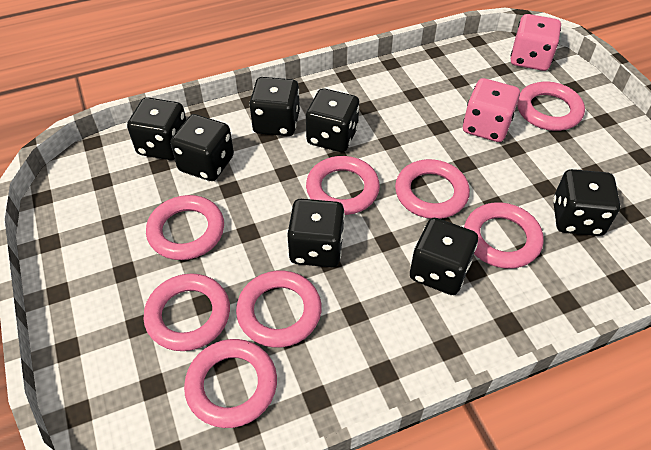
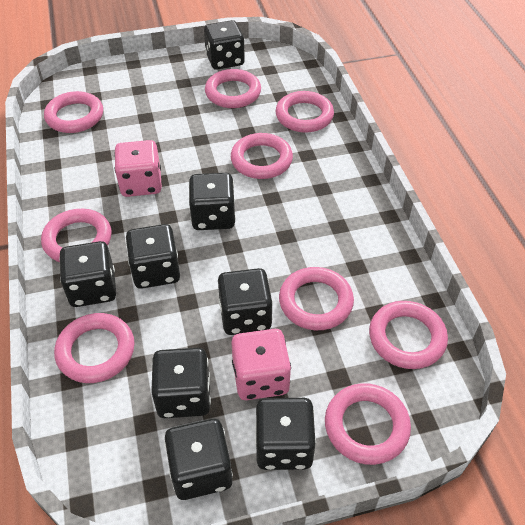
black dice: 7 -> 8
pink ring: 8 -> 9

